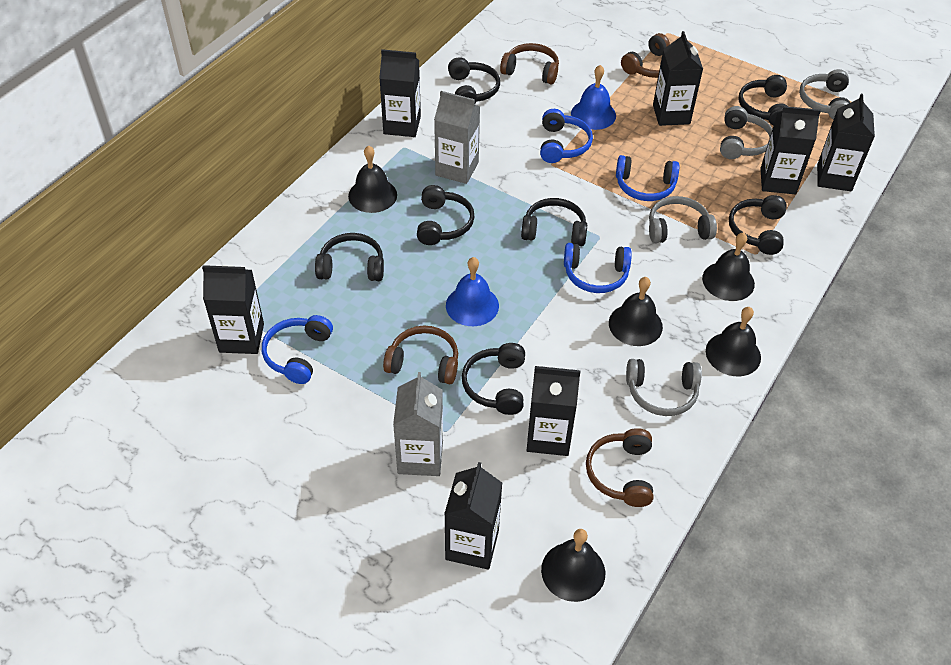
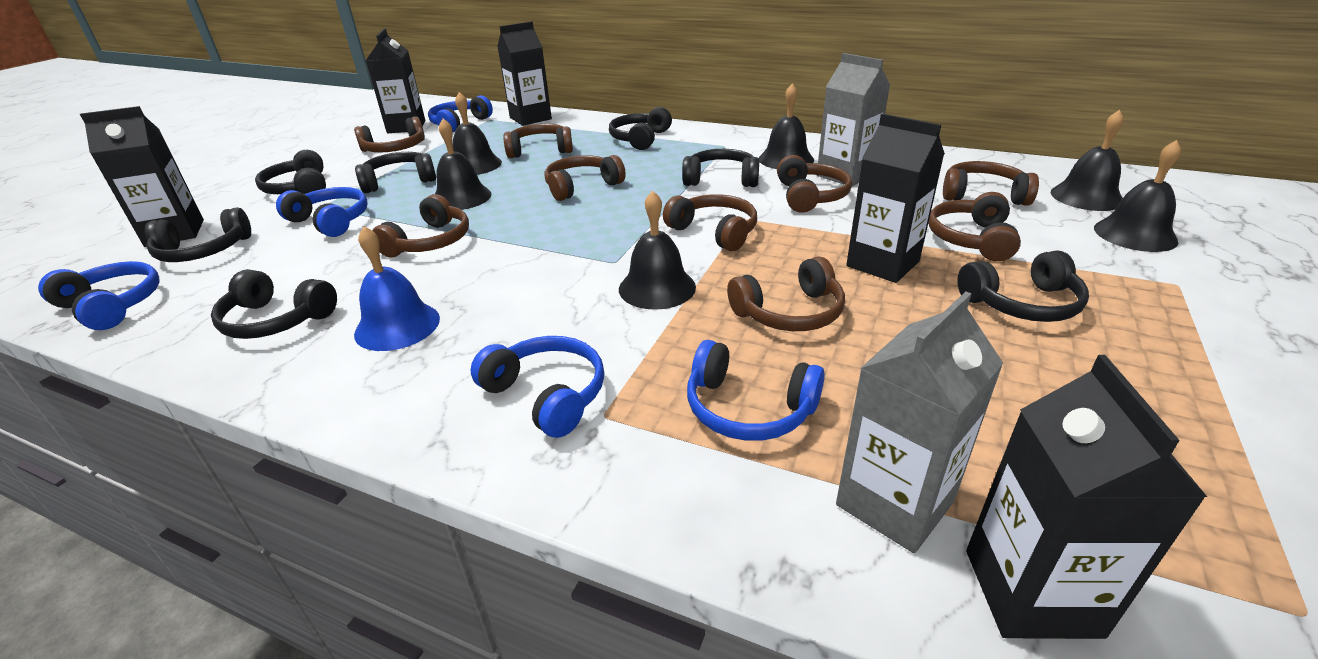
black bell: 5 -> 6
black carton: 7 -> 5
blue bell: 2 -> 1
blue headphones: 4 -> 5
brown headphones: 4 -> 9
grey headphones: 4 -> 0

